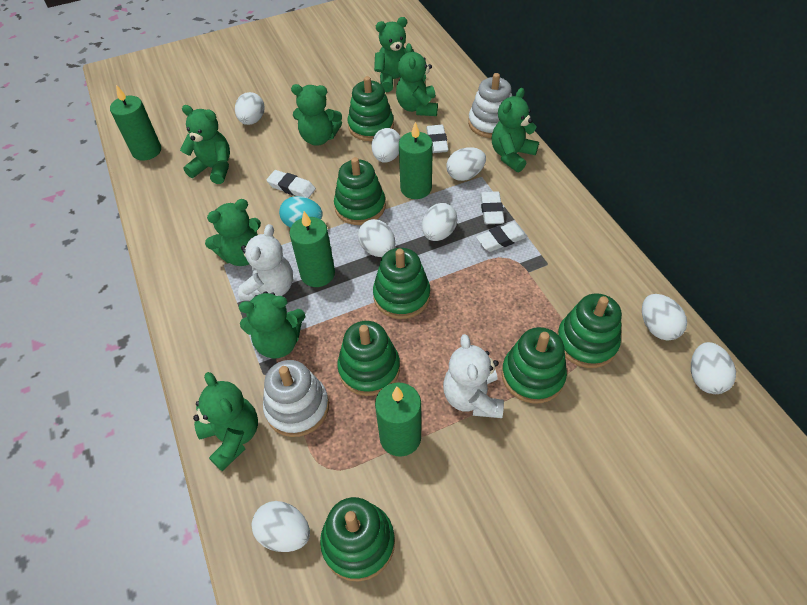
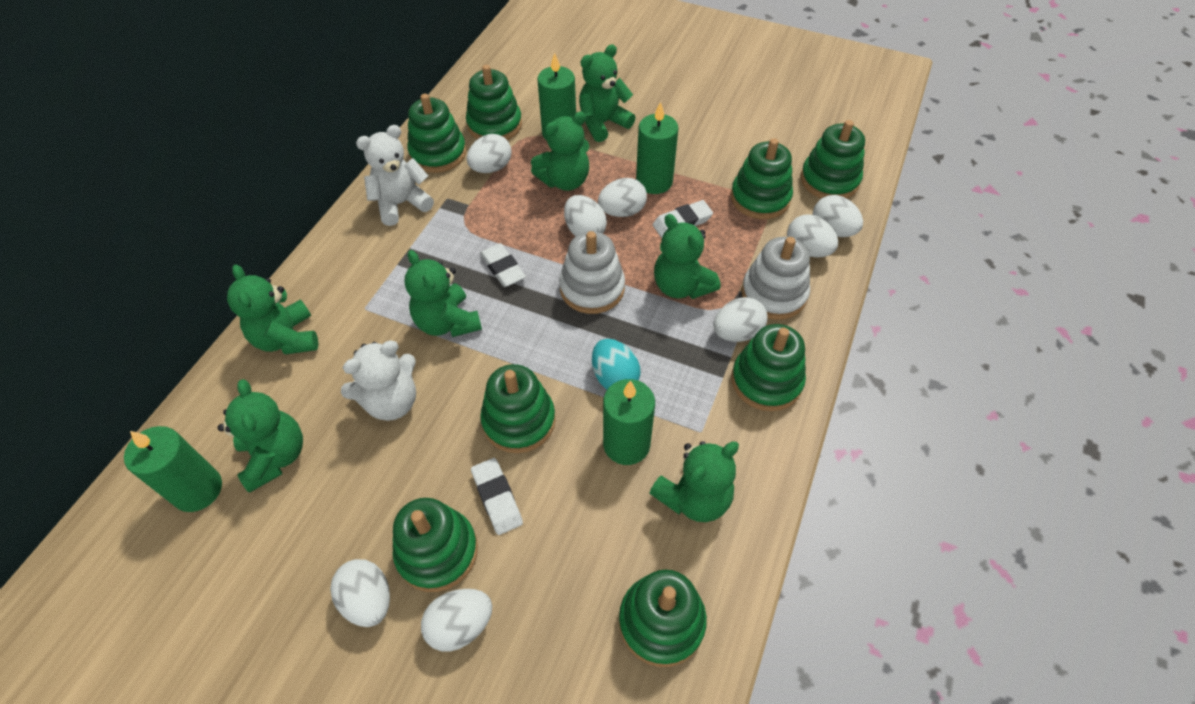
green stacking toy: 7 -> 8
green teddy bear: 8 -> 7
white eraser: 4 -> 3

